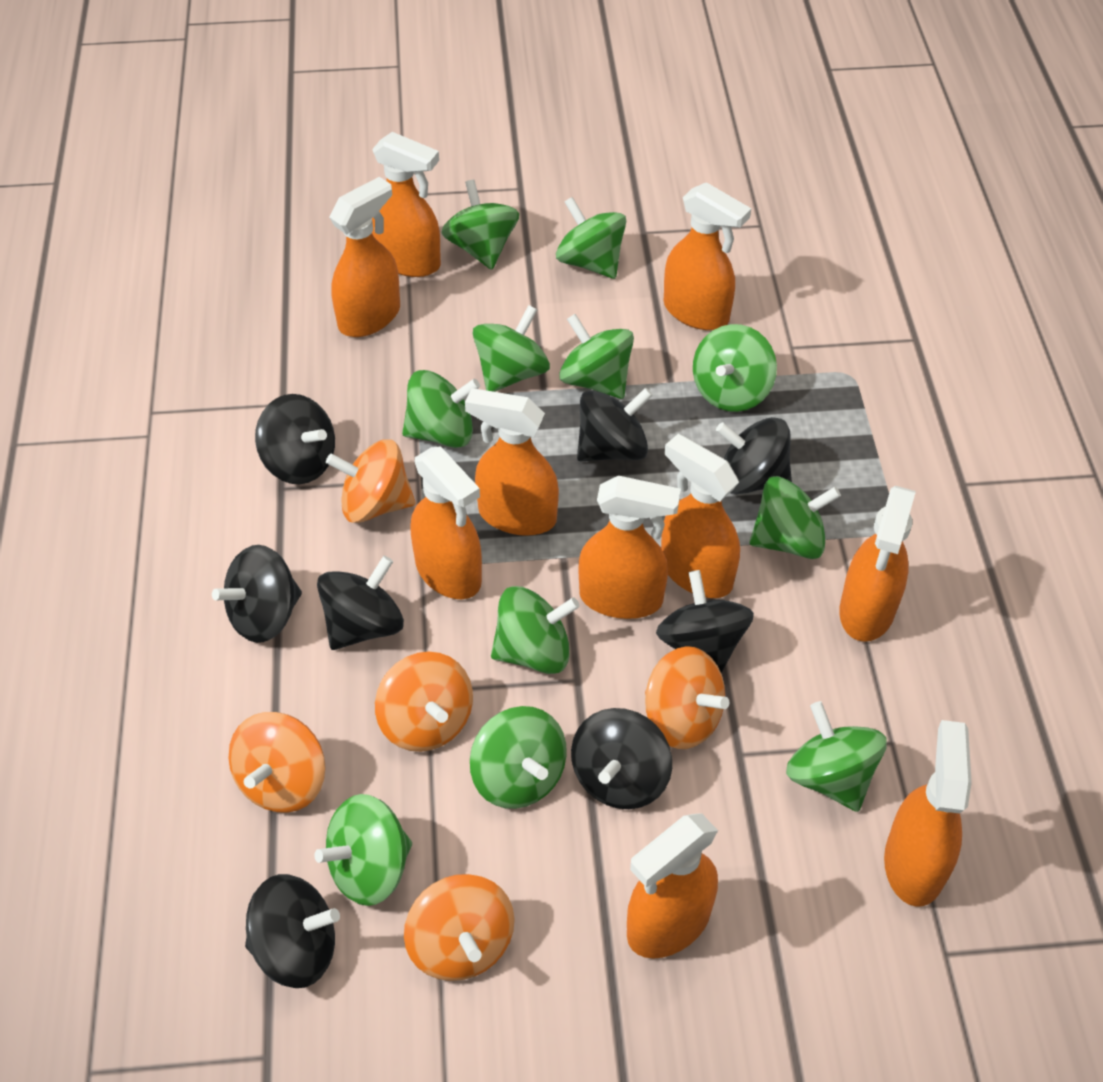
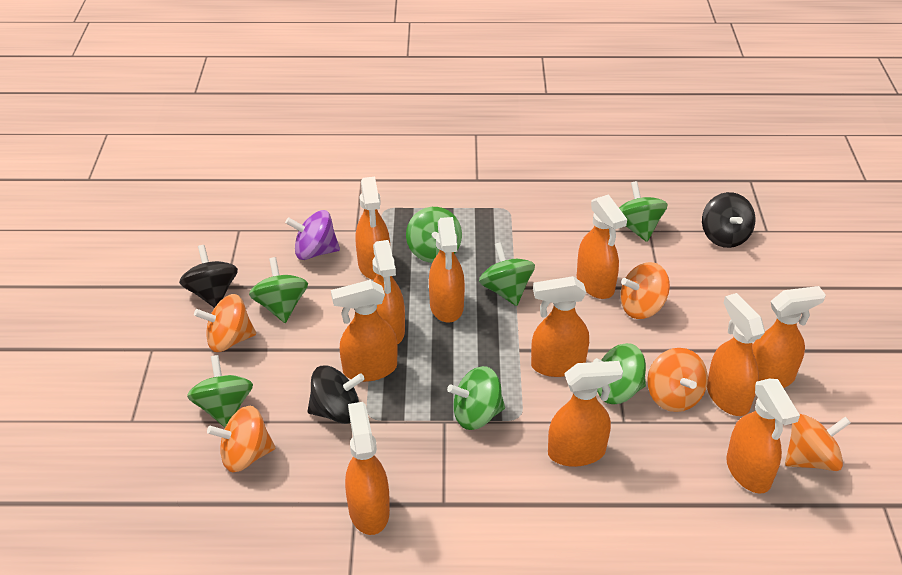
black spinning top: 8 -> 3
green spinning top: 11 -> 7
orange spray bottle: 10 -> 11
purple spinning top: 0 -> 1

